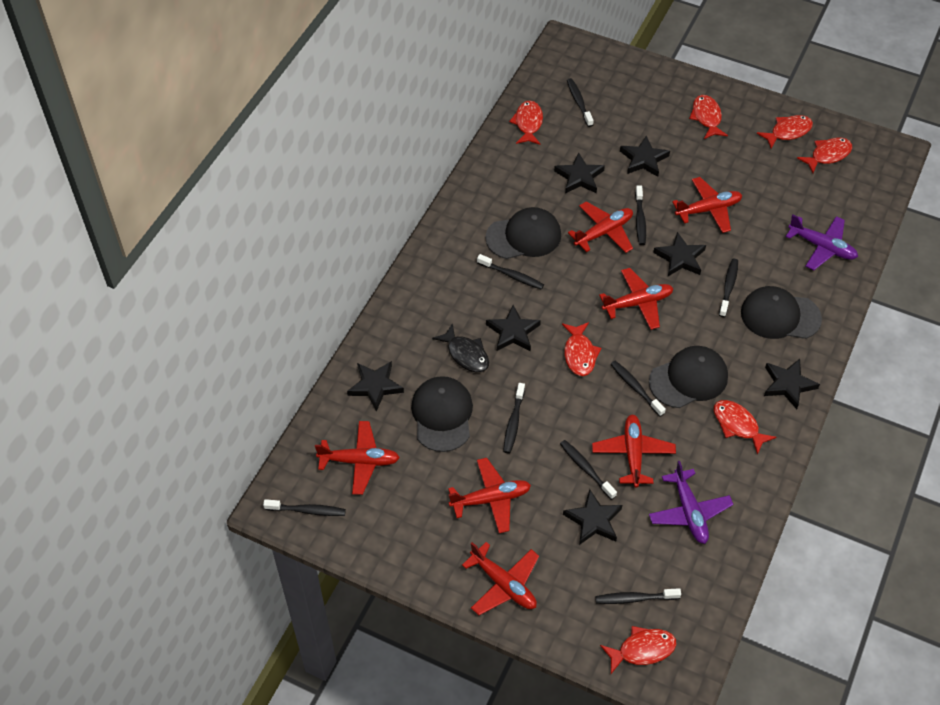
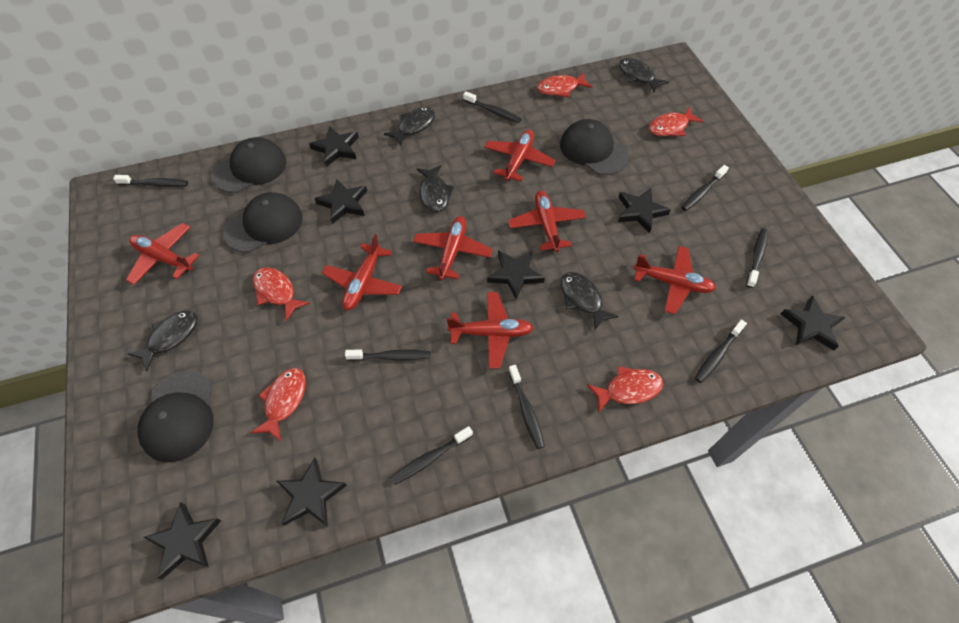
black fish: 1 -> 5
black toothbrush: 9 -> 8
purple plane: 2 -> 0
red fish: 7 -> 5

